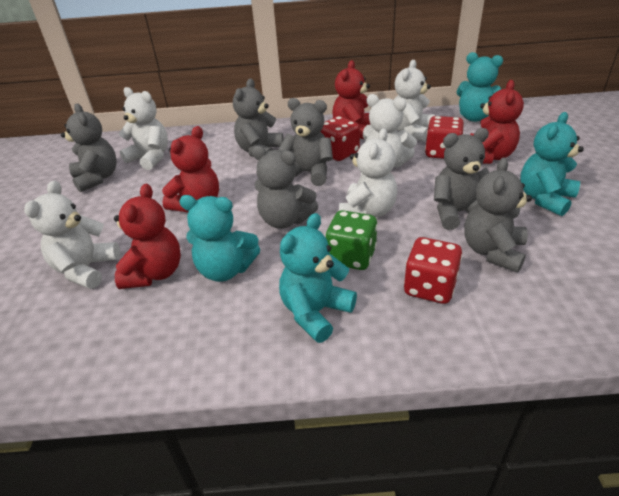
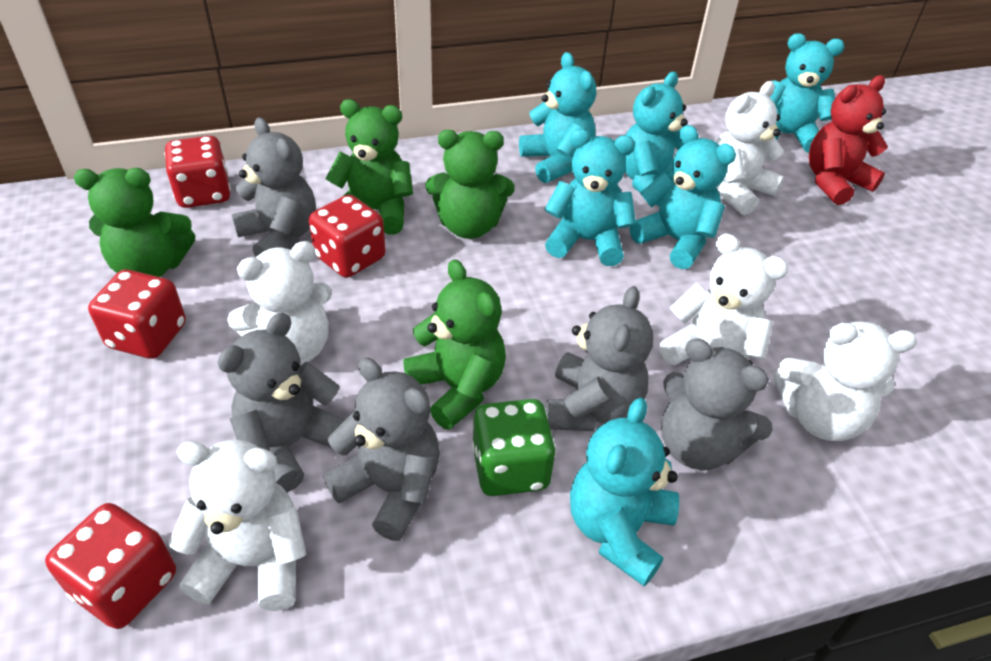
green teddy bear: 0 -> 4
grey teddy bear: 6 -> 5
red dice: 3 -> 4
red teddy bear: 4 -> 1
turquoise teddy bear: 4 -> 6

